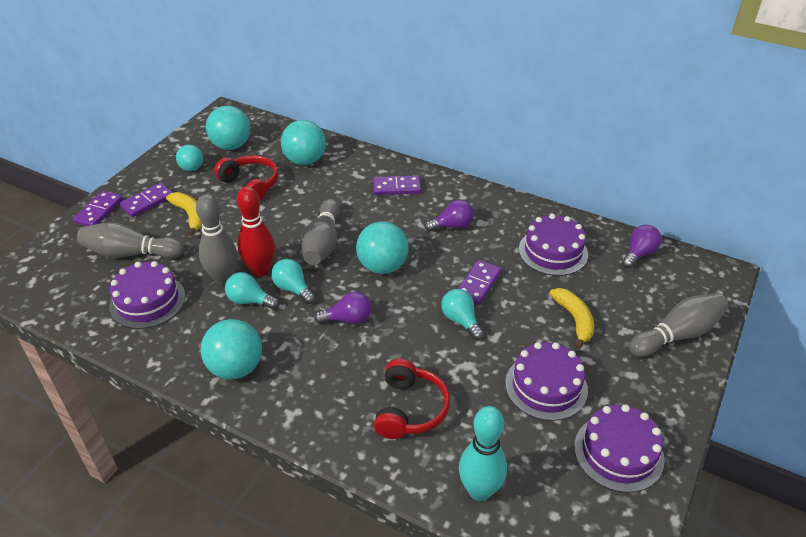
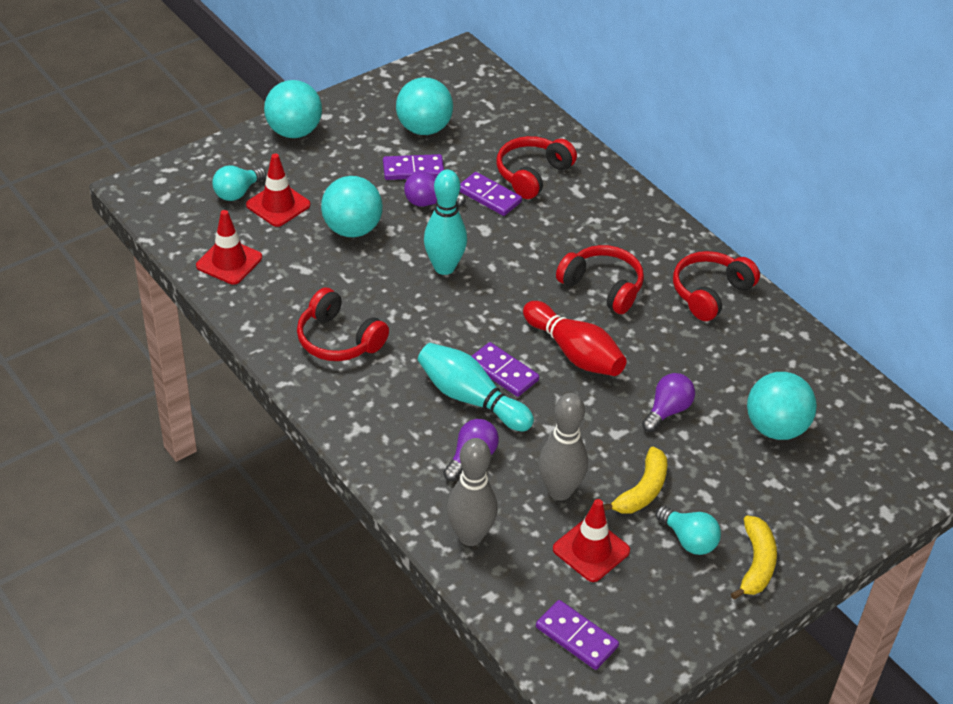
grey bowling pin: 4 -> 2
purple cake: 4 -> 0
red headphones: 2 -> 4
red traffic cone: 0 -> 3
turquoise bowling pin: 1 -> 2
turquoise light bulb: 4 -> 2

